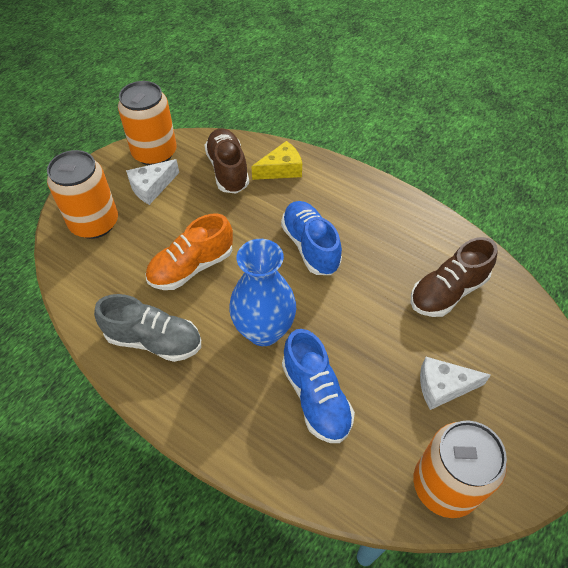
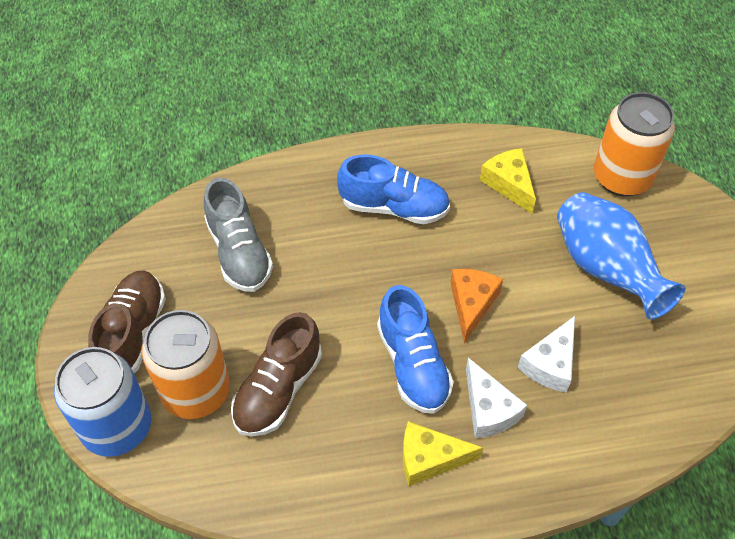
blue can: 0 -> 1
orange can: 3 -> 2
orange cheese: 0 -> 1
orange shoe: 1 -> 0
yellow cheese: 1 -> 2

